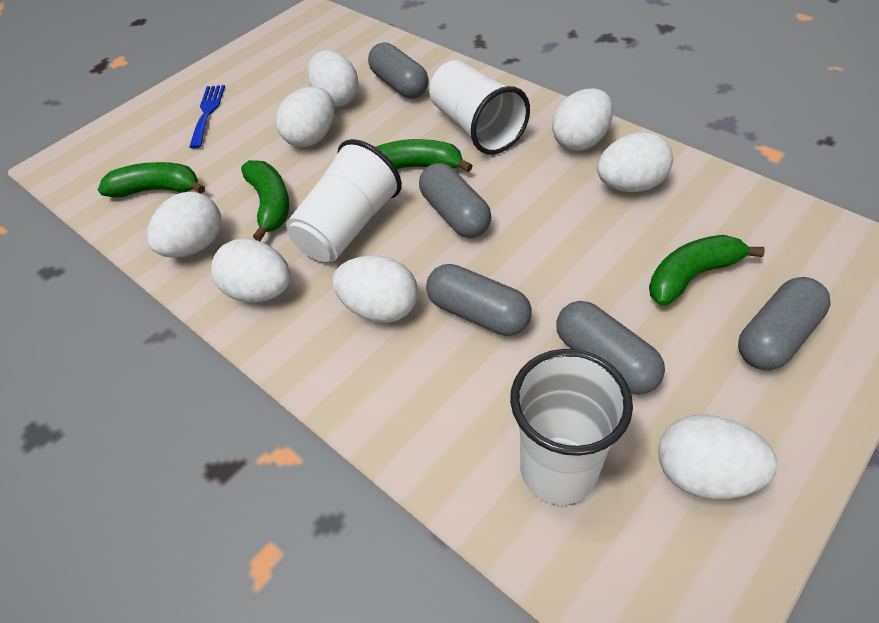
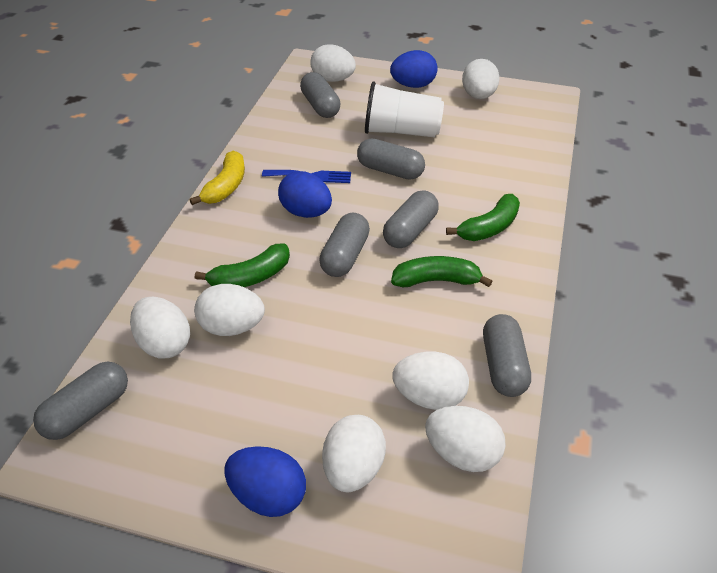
blue egg: 0 -> 3
green banana: 4 -> 3
grey capsule: 5 -> 6
white cup: 3 -> 1
white egg: 8 -> 7
yellow banana: 0 -> 1

